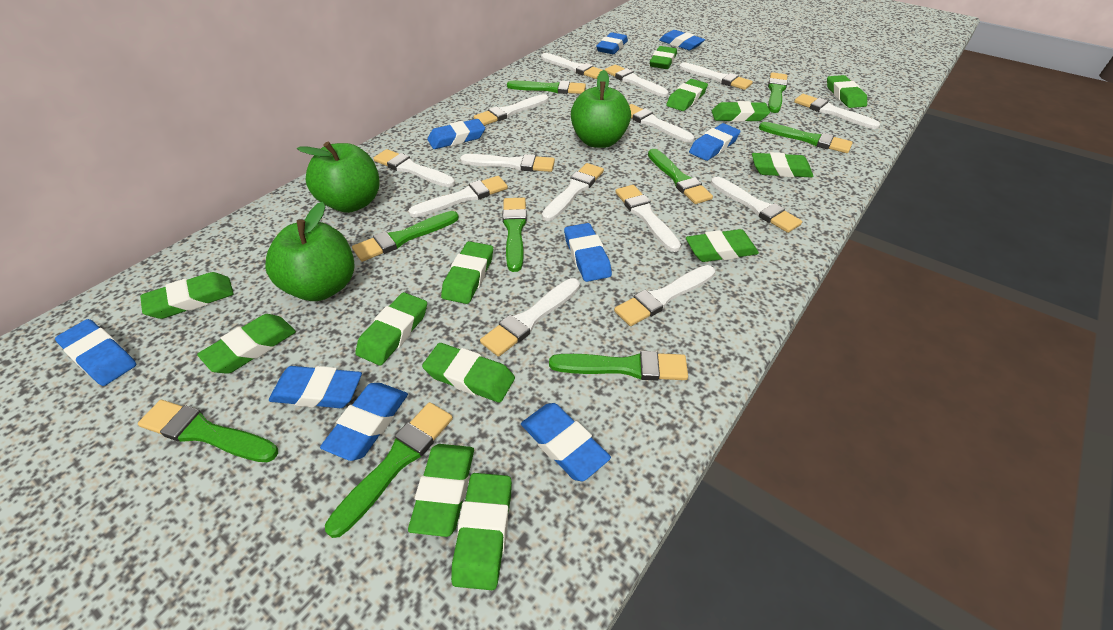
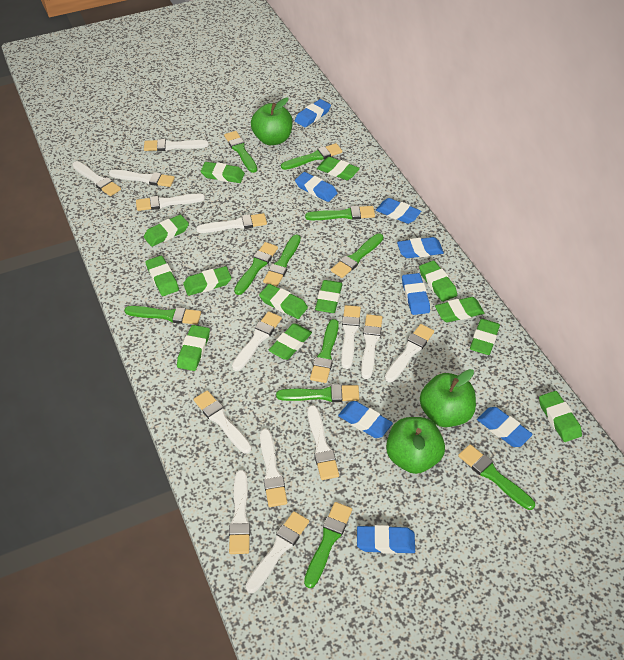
blue eraser: 9 -> 8
green brush: 9 -> 11

